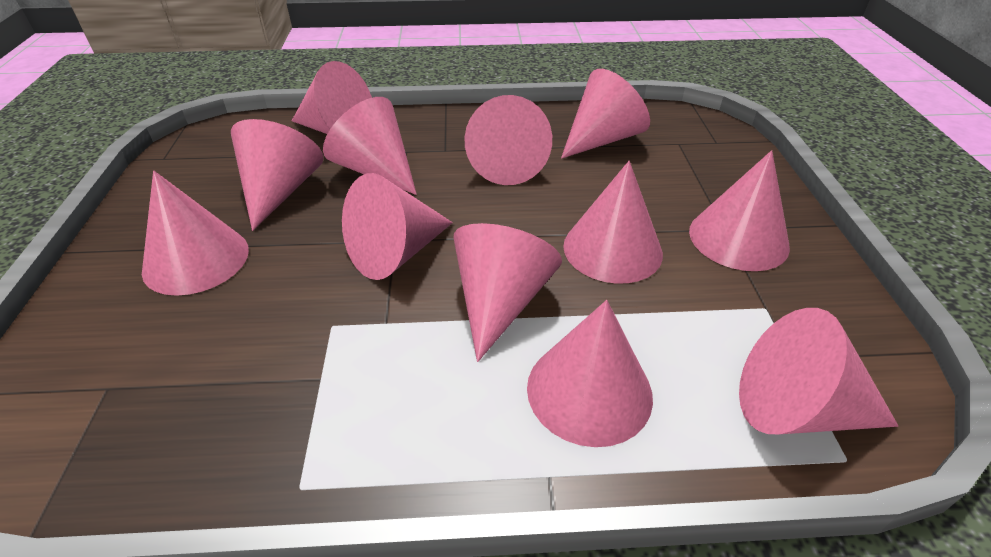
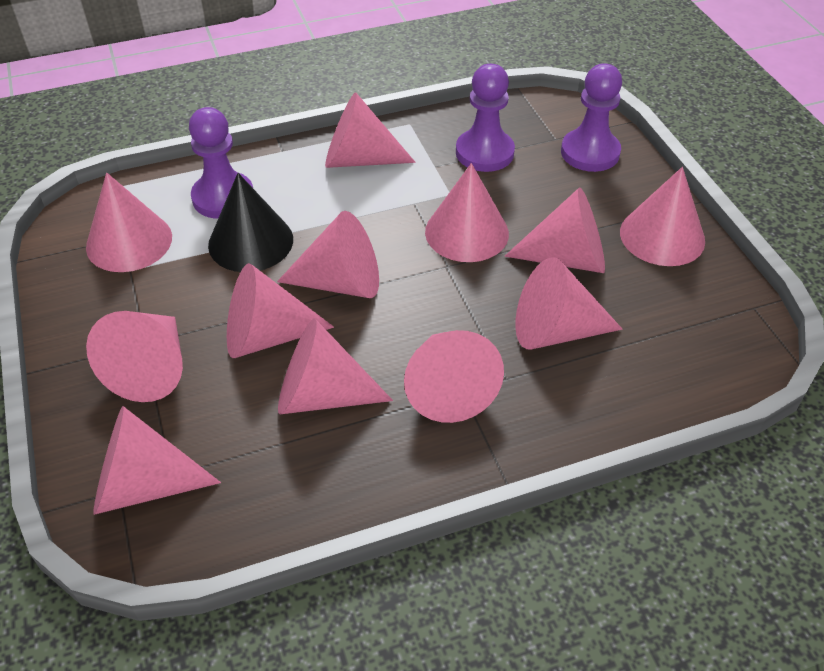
black cone: 0 -> 1
purple pawn: 0 -> 3

